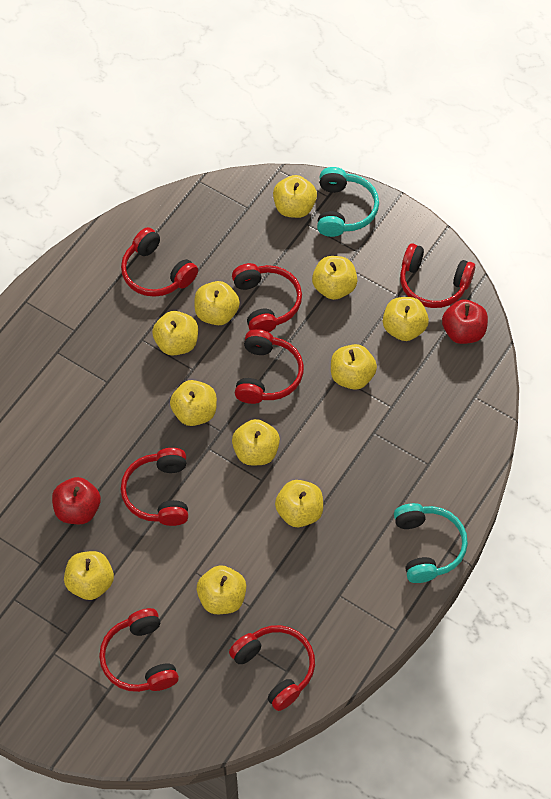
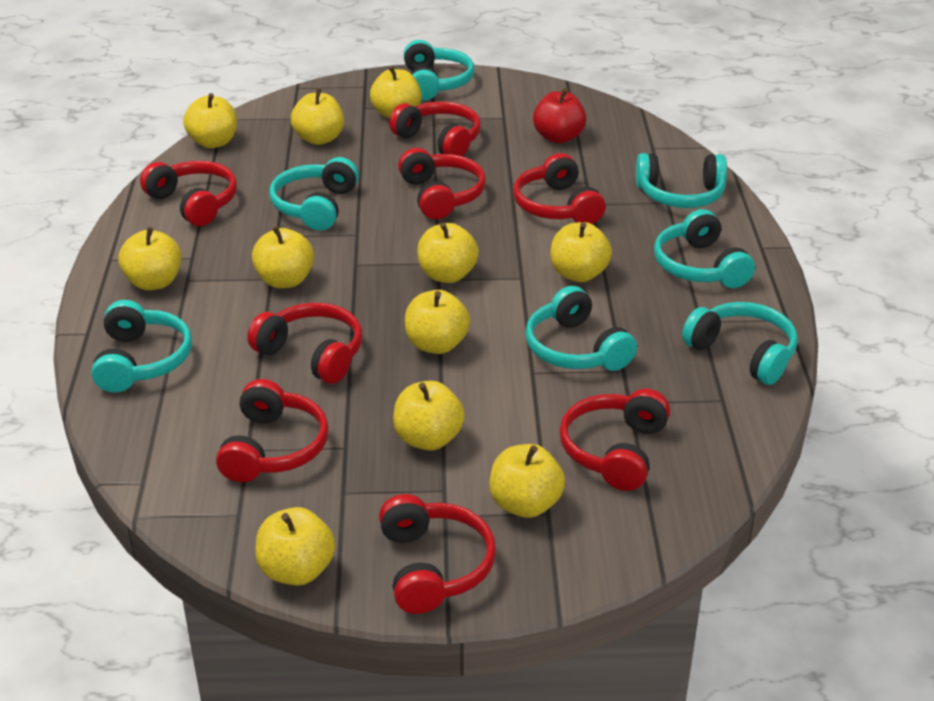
red apple: 2 -> 1
red headphones: 7 -> 8
turquoise headphones: 2 -> 7

